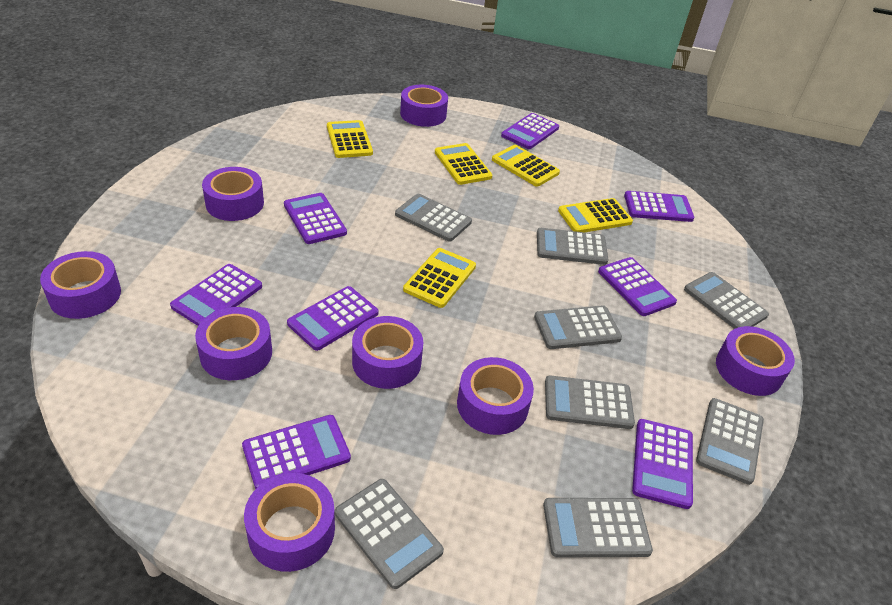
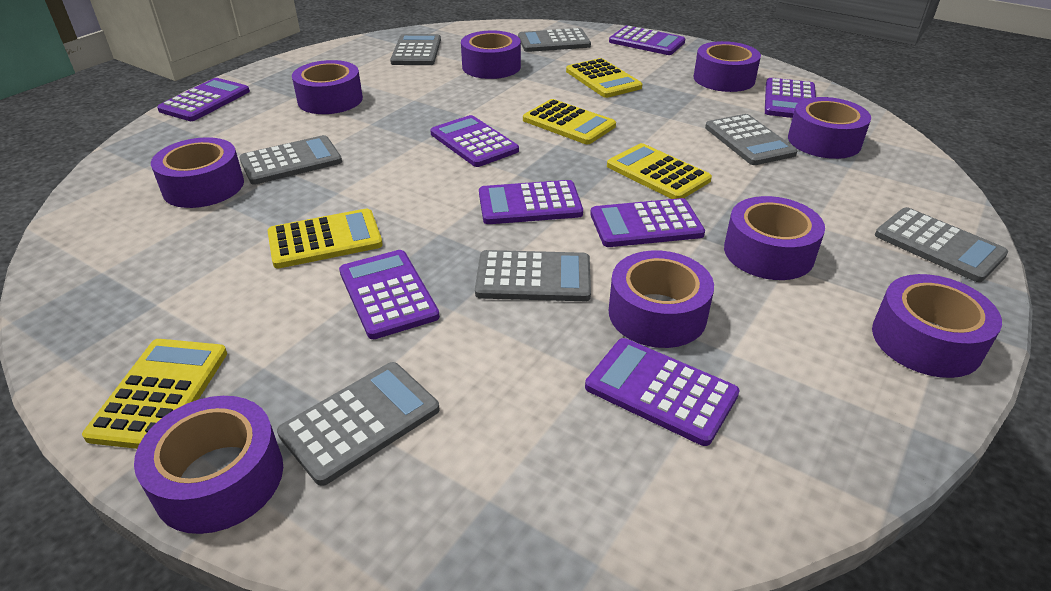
grey calculator: 8 -> 7
purple tape: 8 -> 9

